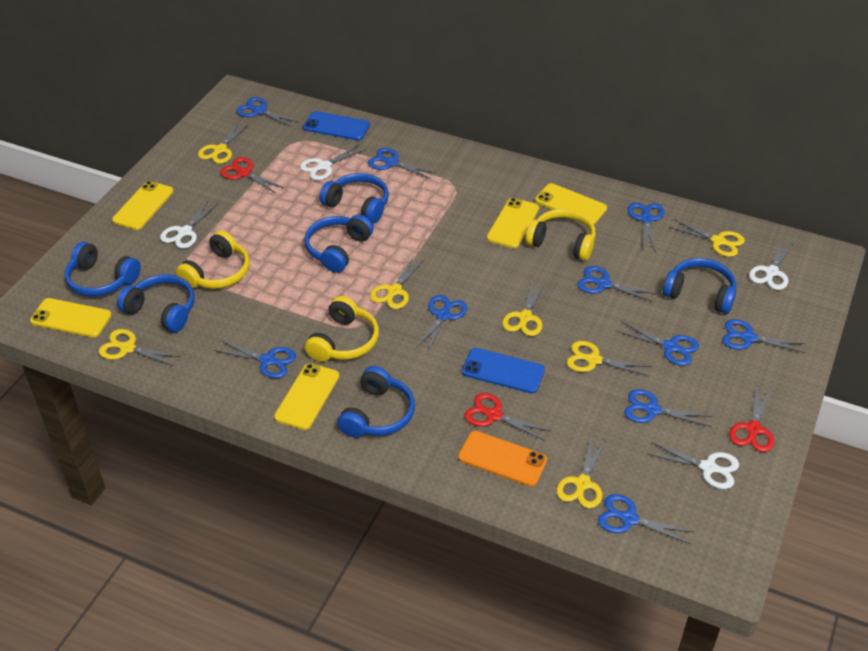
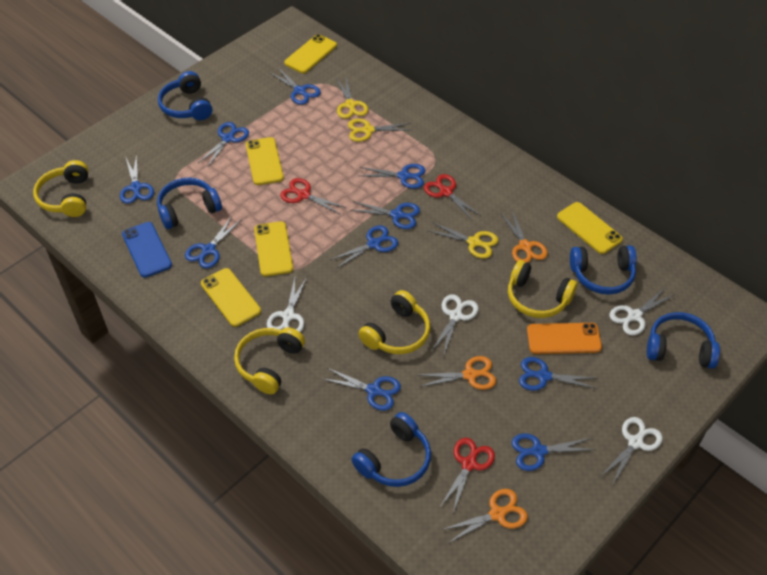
blue headphones: 6 -> 5
blue phone: 2 -> 1
orange scissors: 0 -> 3
yellow headphones: 3 -> 4
yellow scissors: 7 -> 3

